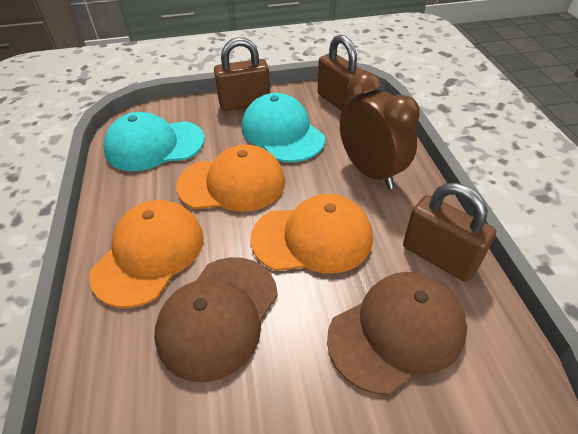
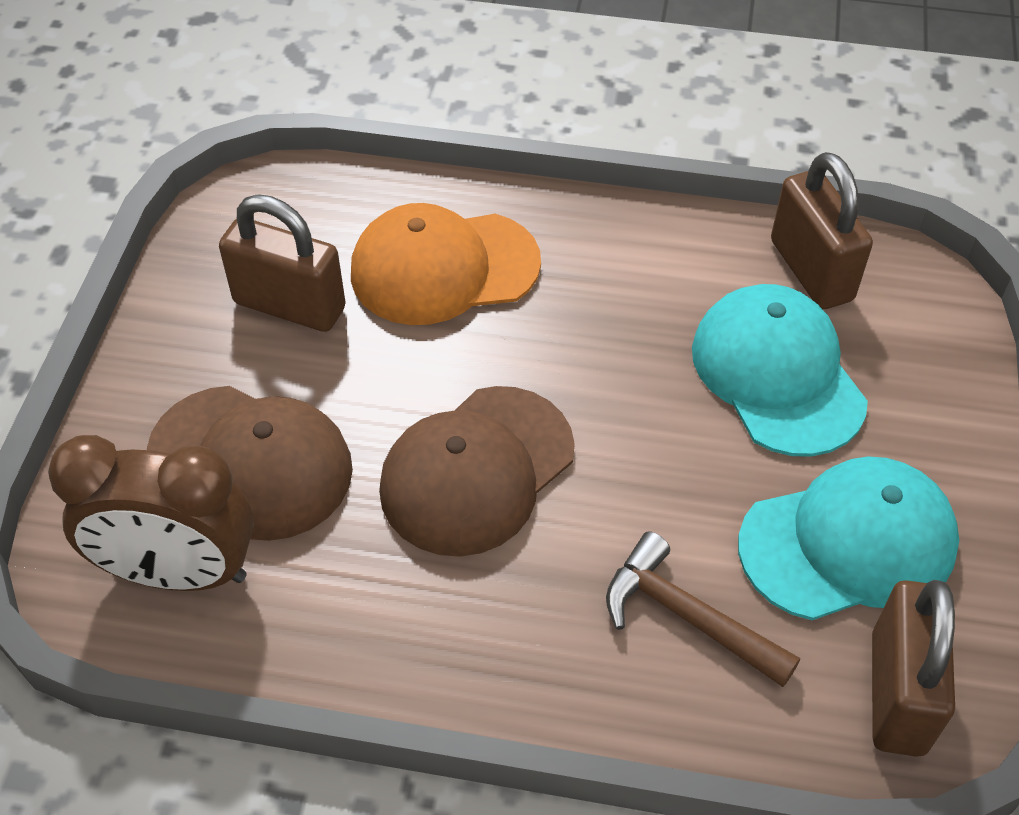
brown hammer: 0 -> 1
orange cap: 3 -> 1

